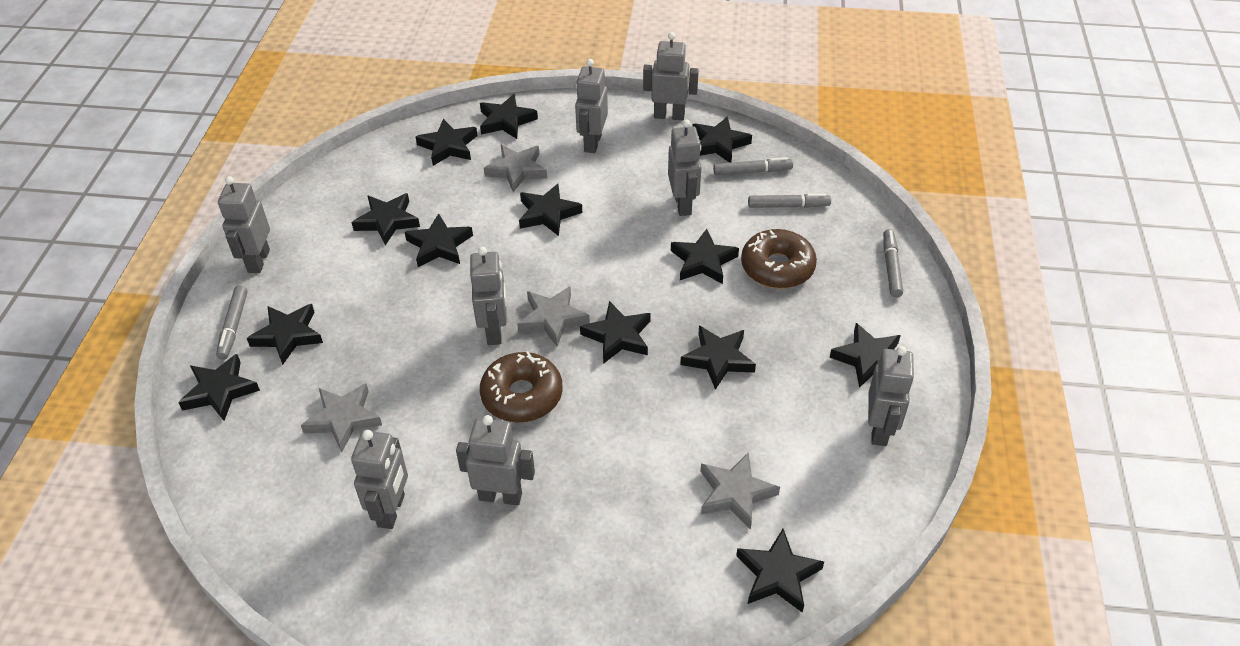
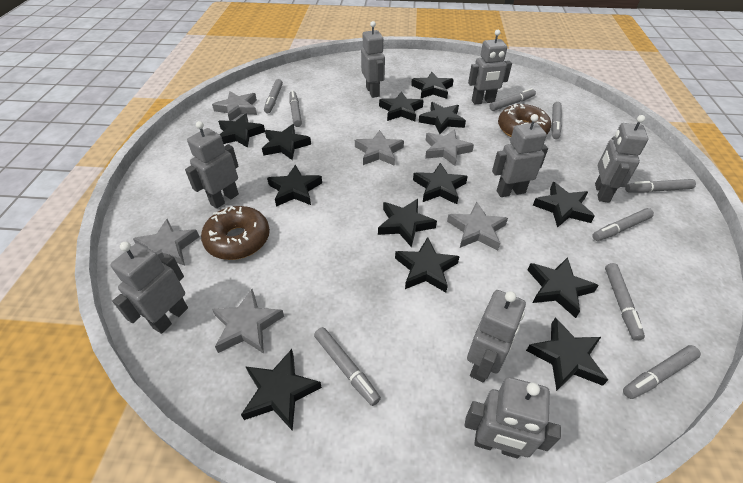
grey marker: 4 -> 9
grey star: 4 -> 6

